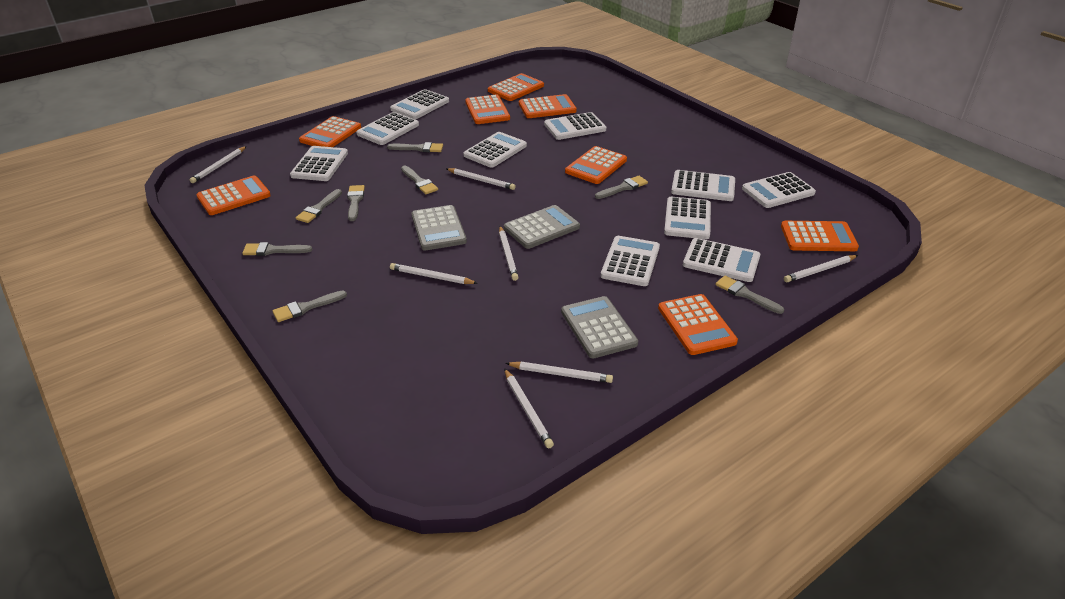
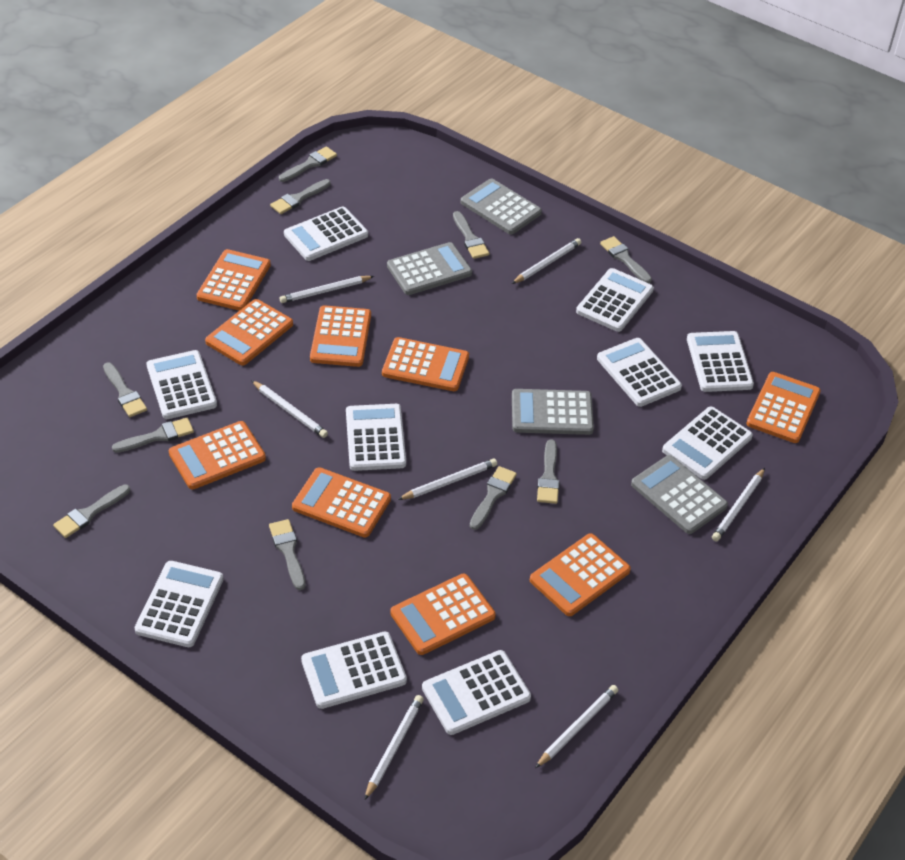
grey brush: 8 -> 10
grey calculator: 3 -> 4
orange calculator: 8 -> 9

